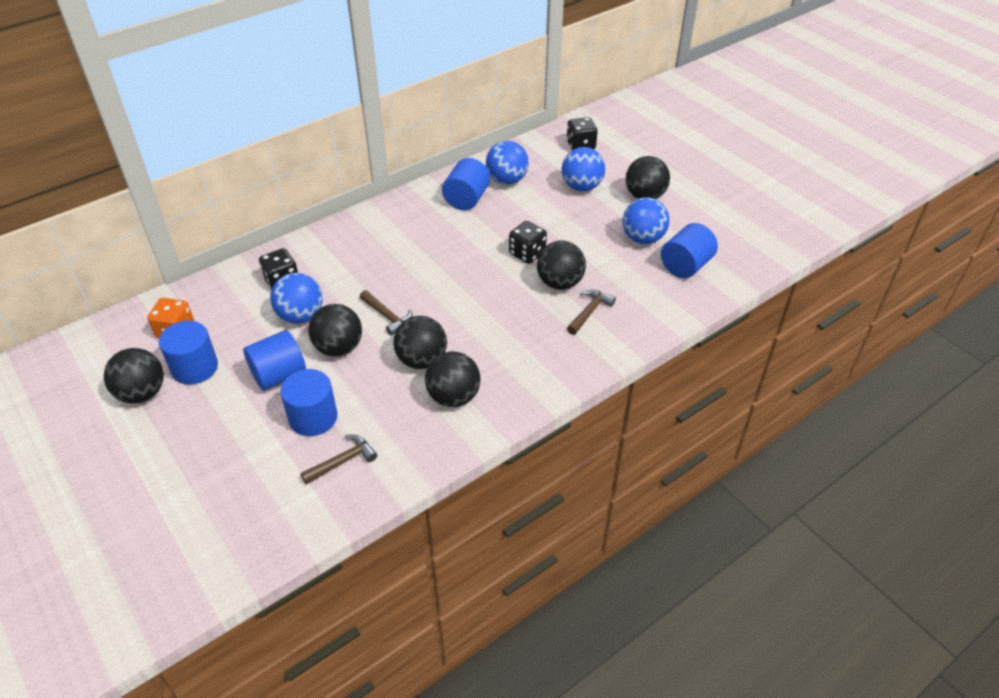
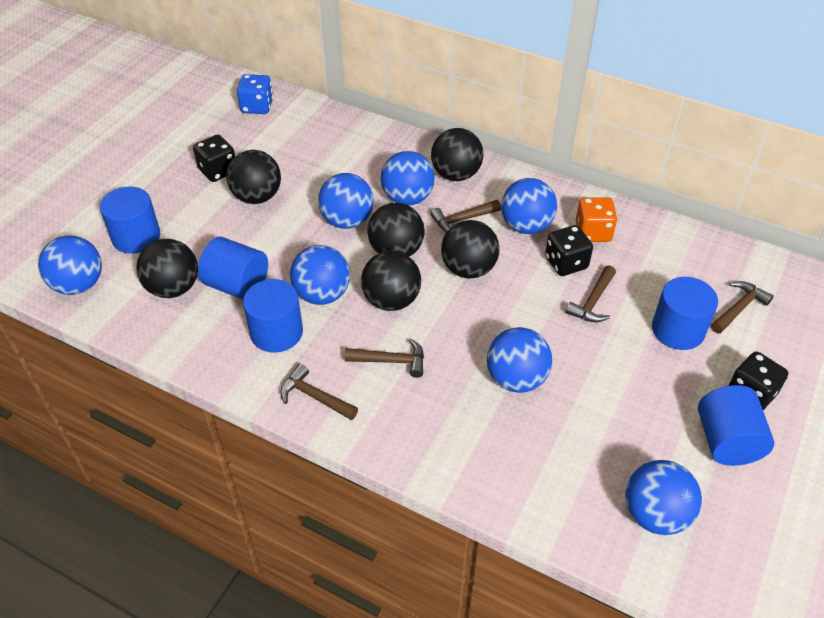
blue ball: 4 -> 7
blue dice: 0 -> 1
brown hammer: 3 -> 5

